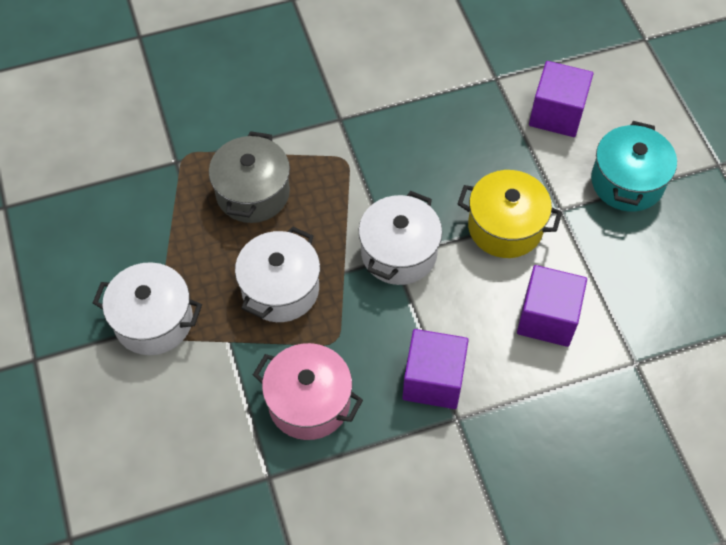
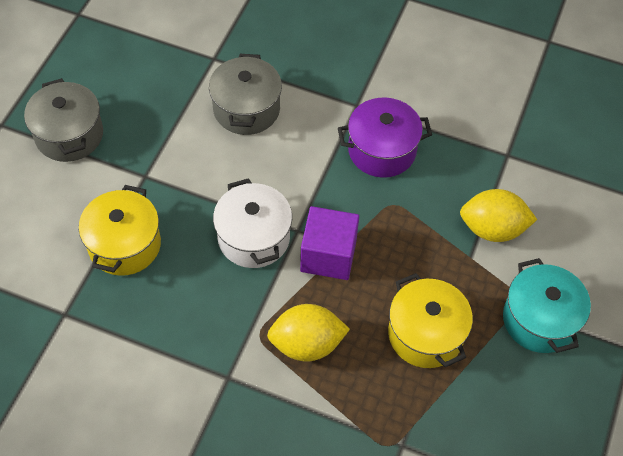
grey pot: 1 -> 2
pink pot: 1 -> 0
purple cube: 3 -> 1
purple pot: 0 -> 1
white pot: 3 -> 1
yellow lemon: 0 -> 2
yellow pot: 1 -> 2

